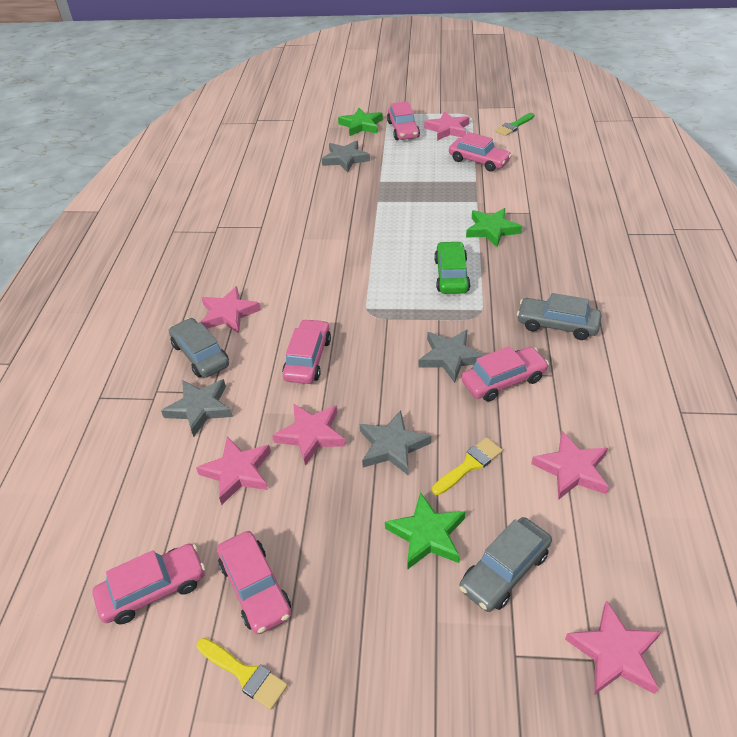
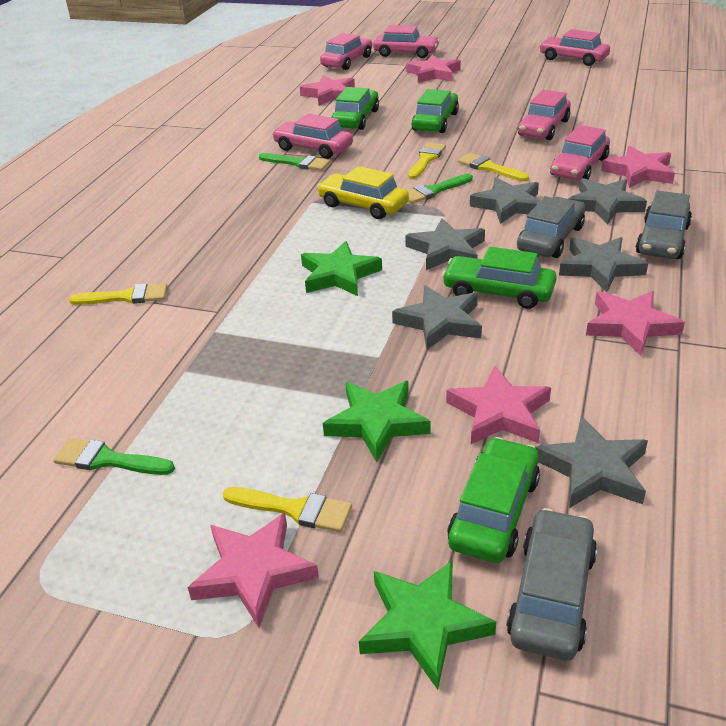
green brush: 1 -> 3
green car: 1 -> 4
grey star: 4 -> 6
yellow brush: 2 -> 4
yellow car: 0 -> 1

